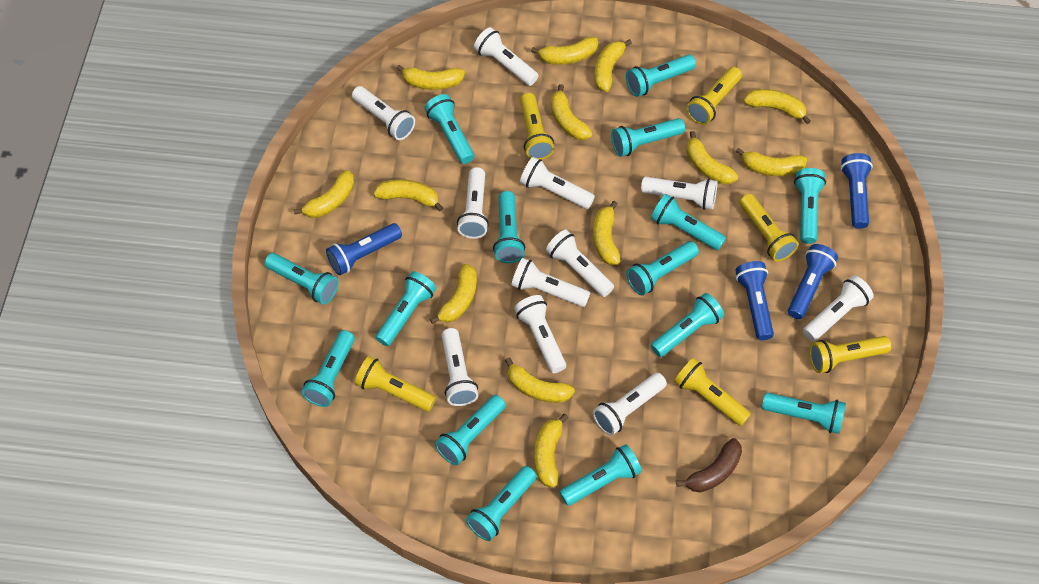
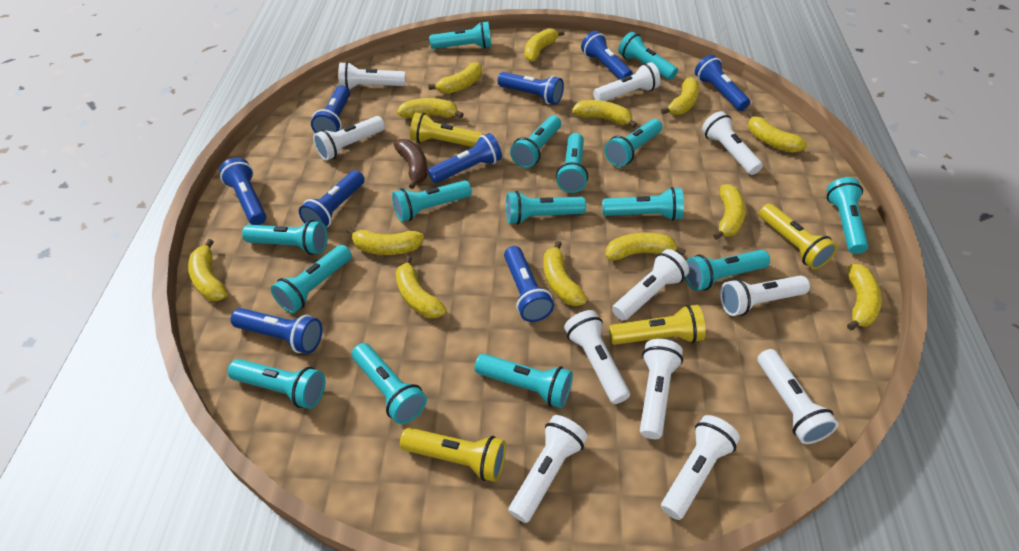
blue flashlight: 4 -> 9
yellow flashlight: 6 -> 4

